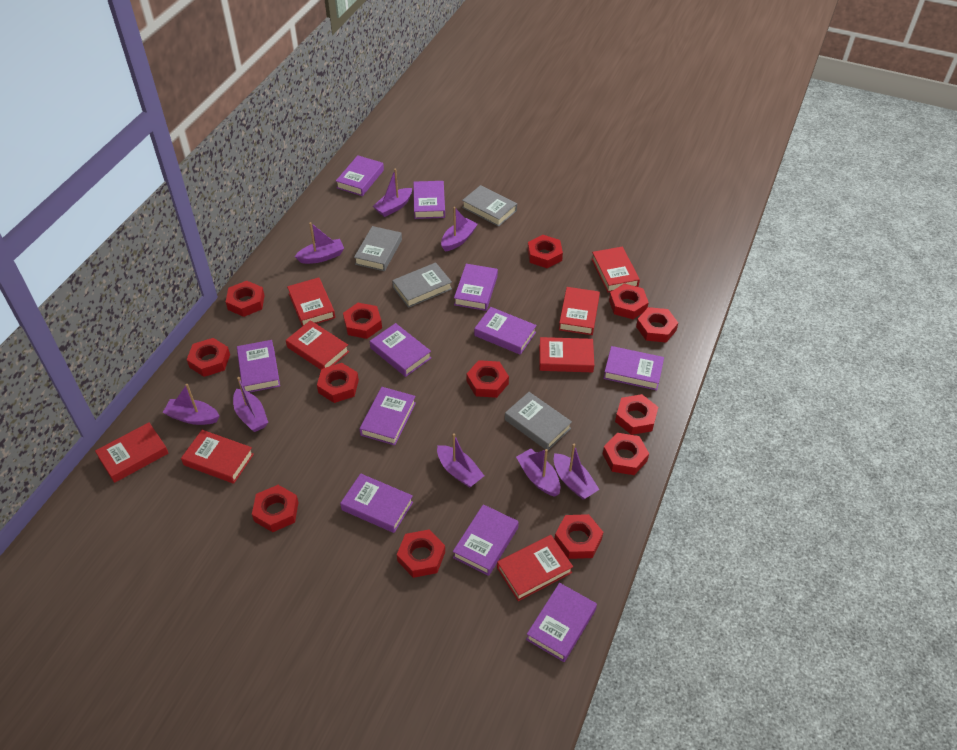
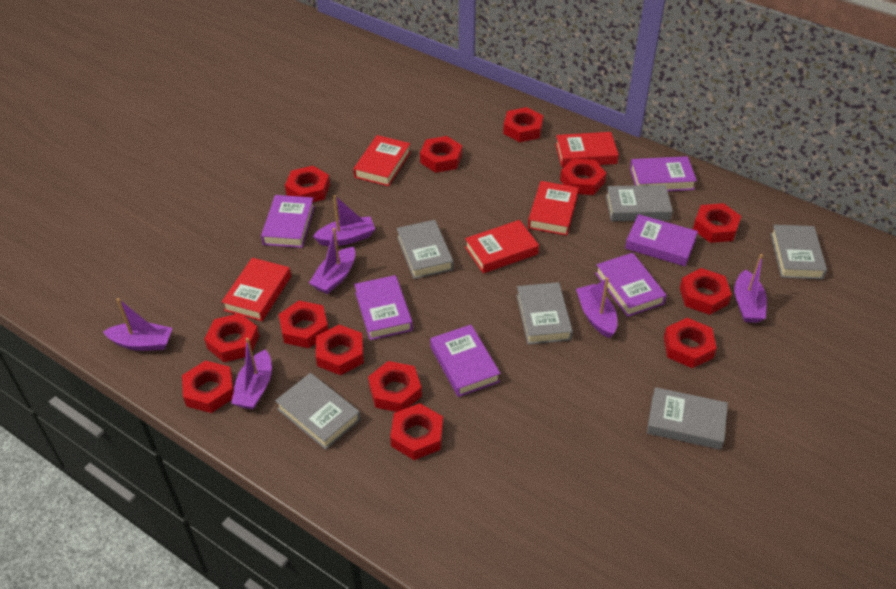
grey book: 4 -> 6
purple boat: 8 -> 6
purple book: 11 -> 6
red book: 8 -> 5

